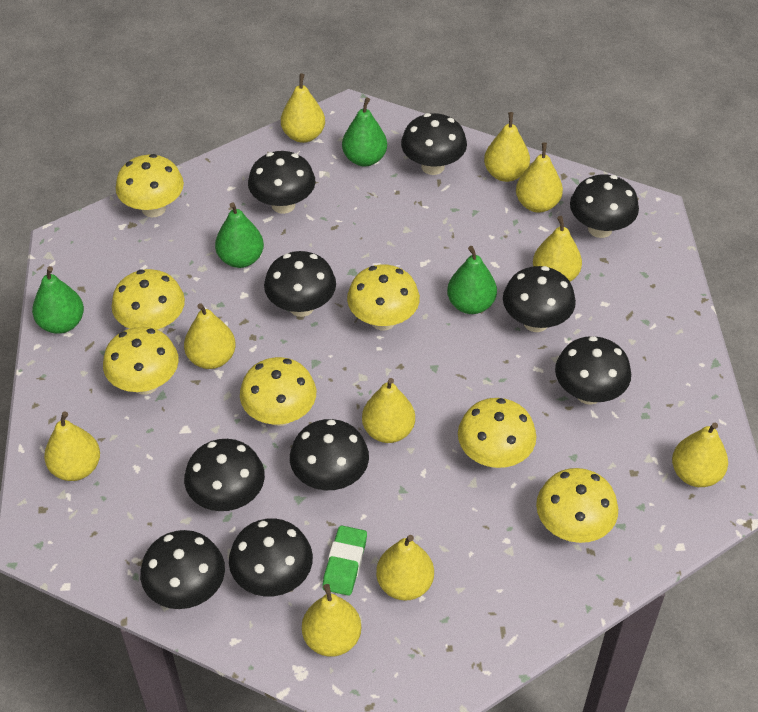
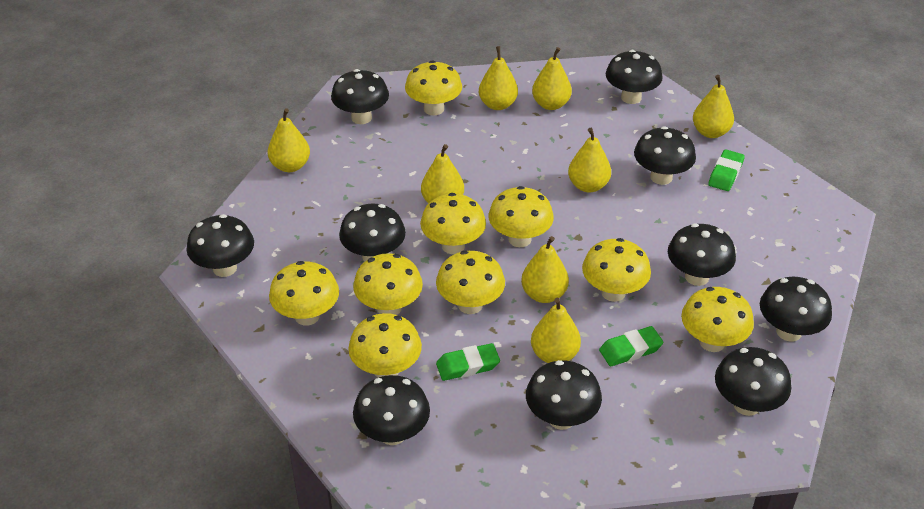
green eraser: 1 -> 3
green pear: 4 -> 0
yellow mushroom: 7 -> 9
yellow pear: 10 -> 8

